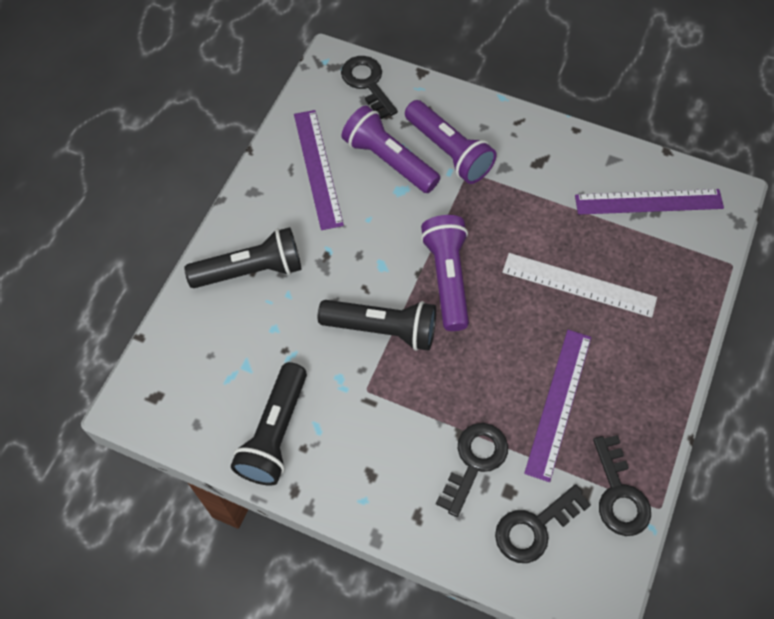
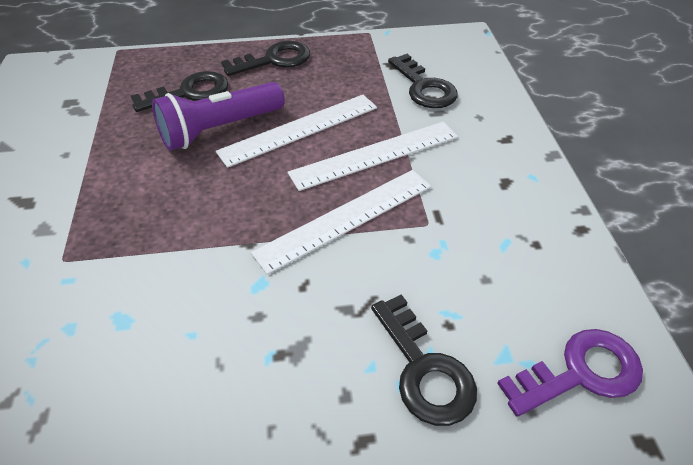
black flashlight: 3 -> 0
purple flashlight: 3 -> 1
purple key: 0 -> 1
purple ruler: 3 -> 0
white ruler: 1 -> 3

